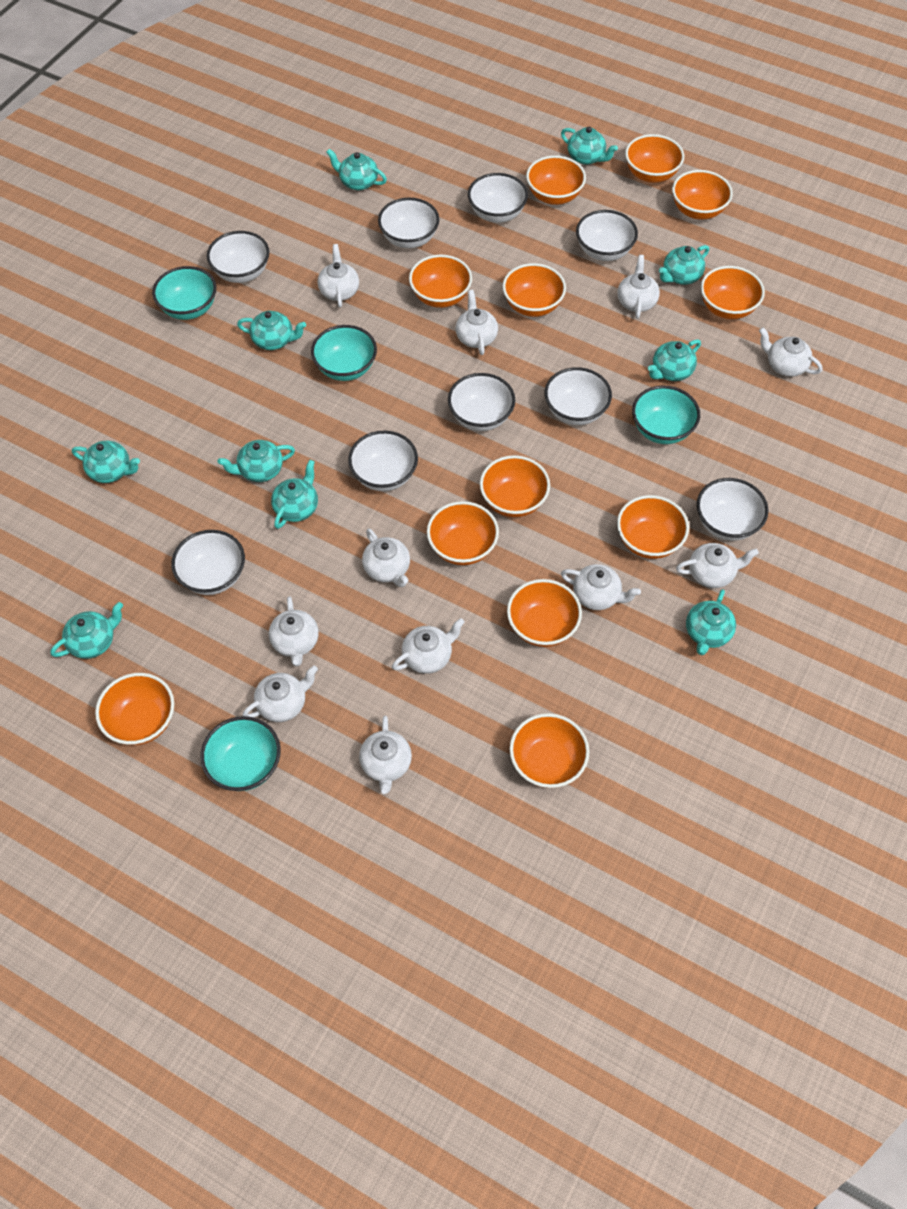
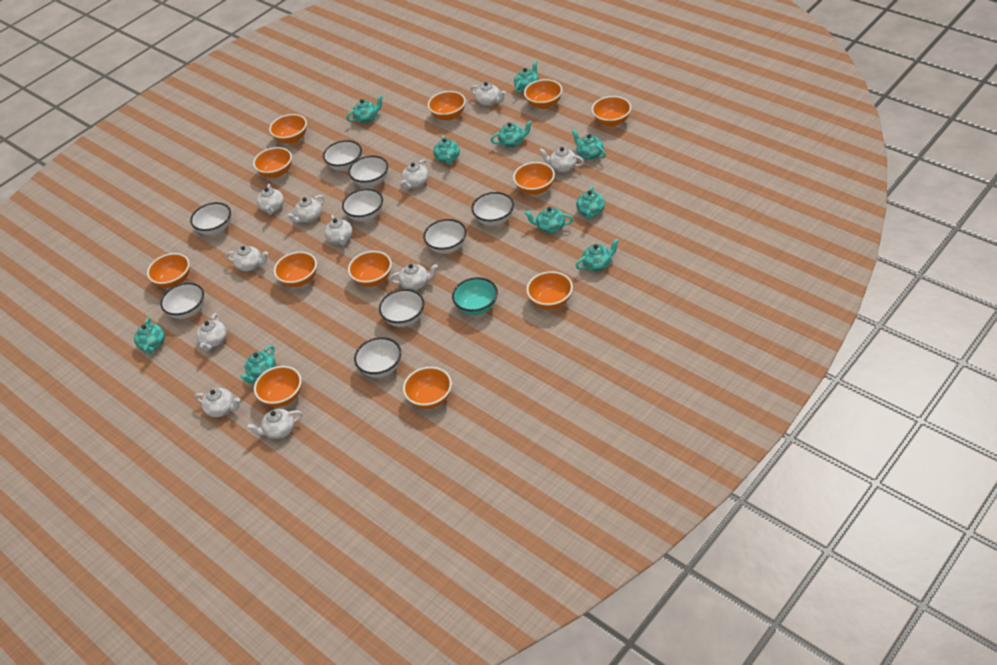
turquoise bowl: 4 -> 1

